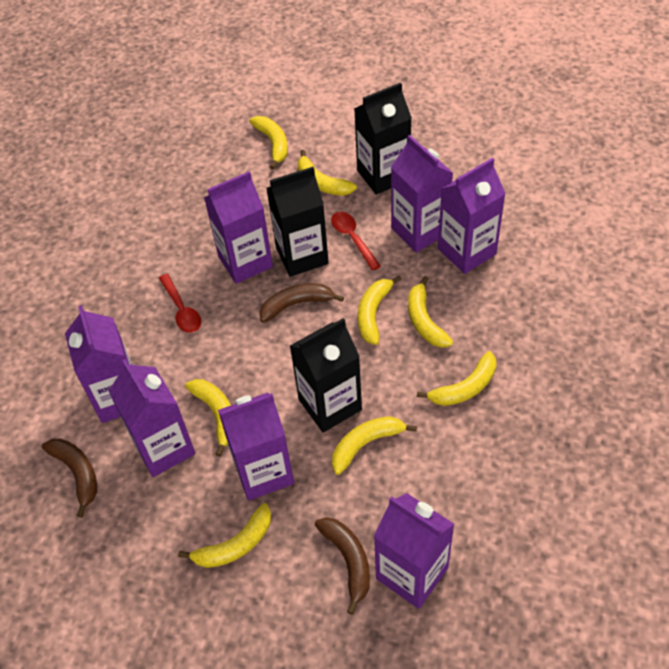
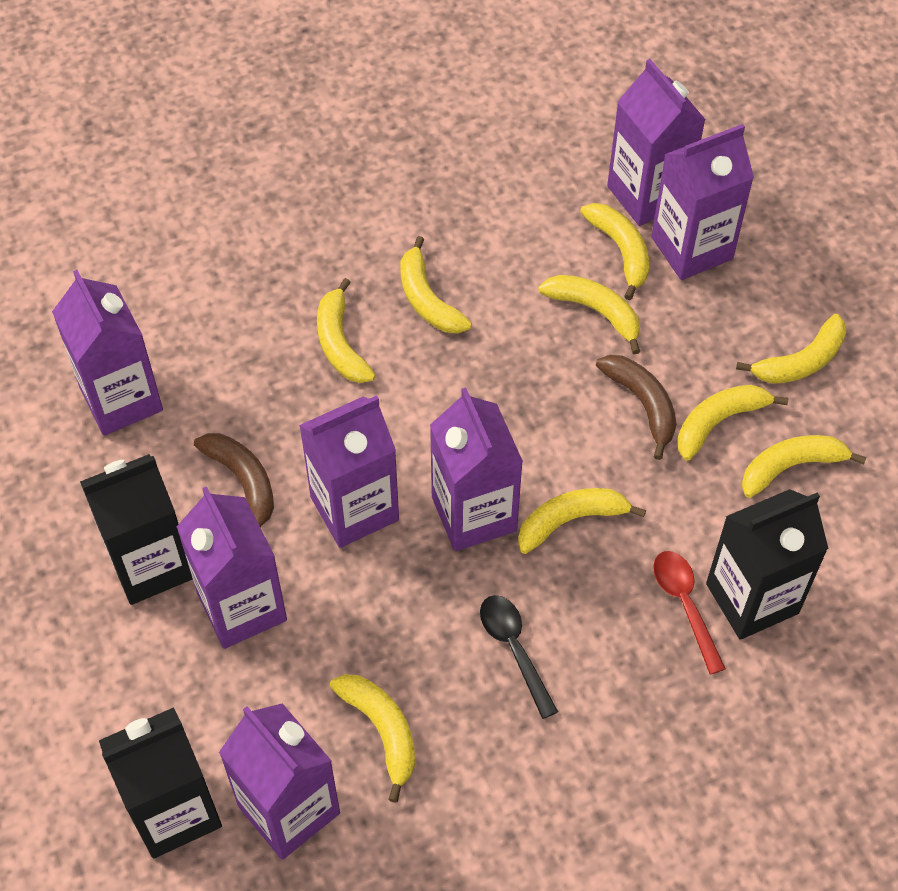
black spoon: 0 -> 1
brown banana: 3 -> 2
red spoon: 2 -> 1
yellow banana: 8 -> 9

